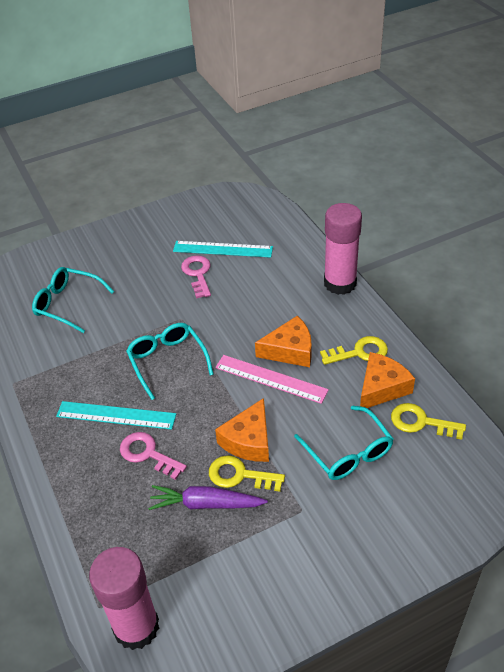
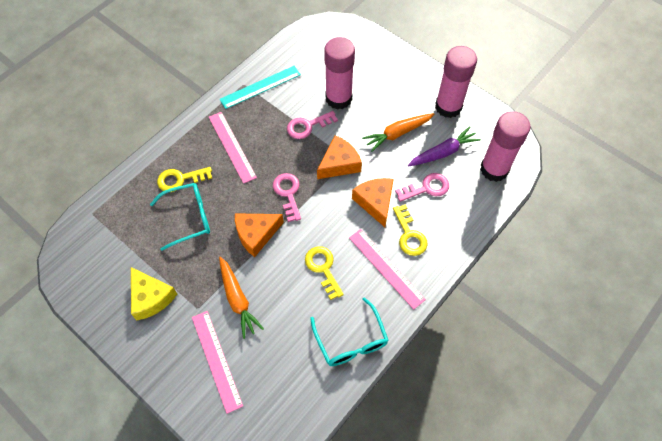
orange carrot: 0 -> 2
pink glue stick: 2 -> 3
pink key: 2 -> 3
pink ruler: 1 -> 3
turquoise glasses: 3 -> 2
turquoise ruler: 2 -> 1
yellow cheese: 0 -> 1

